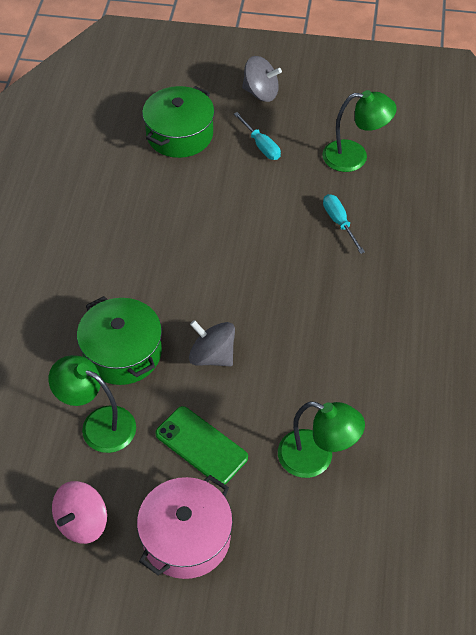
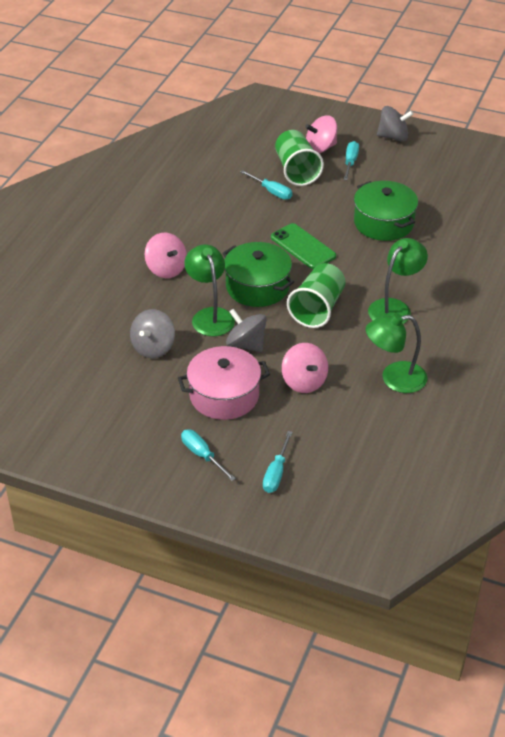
green cup: 0 -> 2
grey spinning top: 2 -> 3
pink spinning top: 1 -> 3
turquoise screwdriver: 2 -> 4

